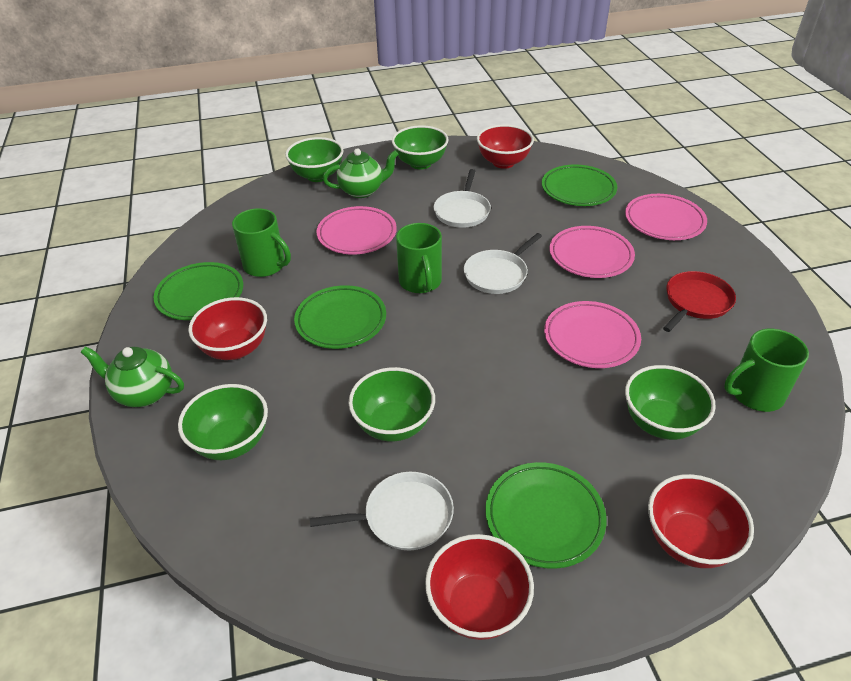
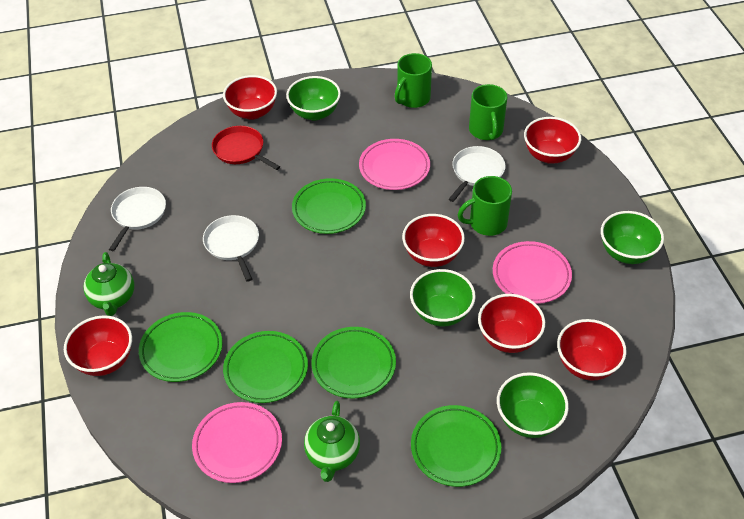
green bowl: 5 -> 4
green plate: 4 -> 5
pink plate: 4 -> 3
red bowl: 4 -> 6

